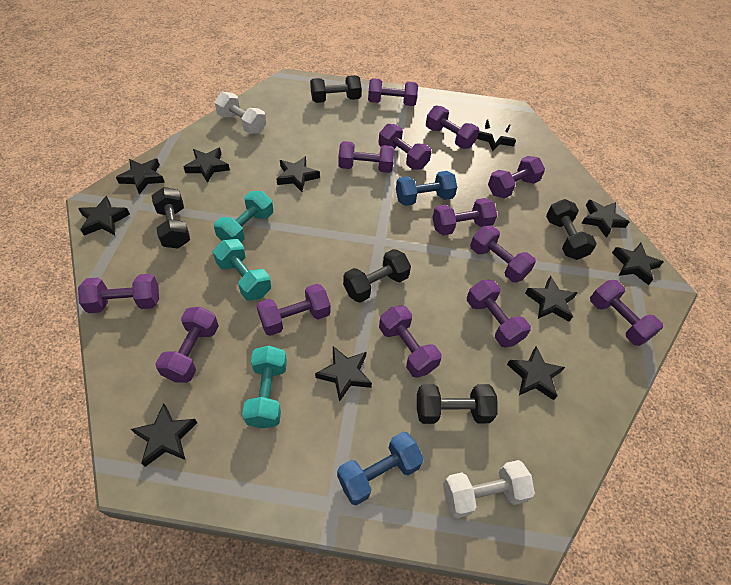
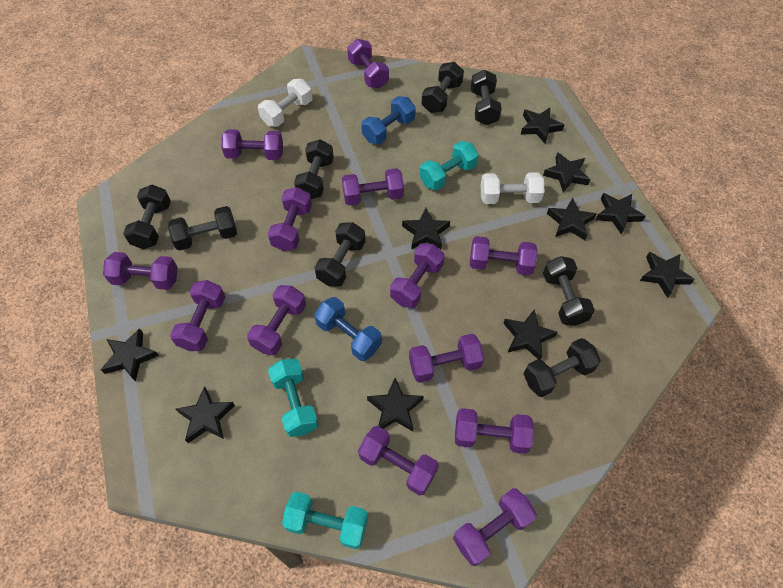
black dumbbell: 5 -> 8
black star: 11 -> 10

